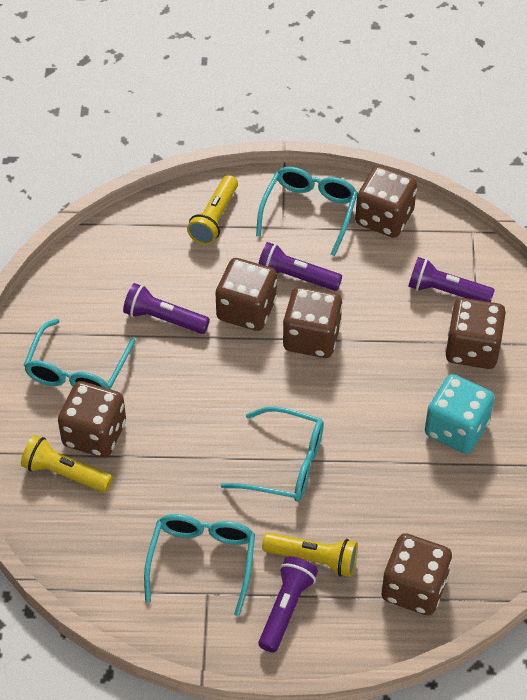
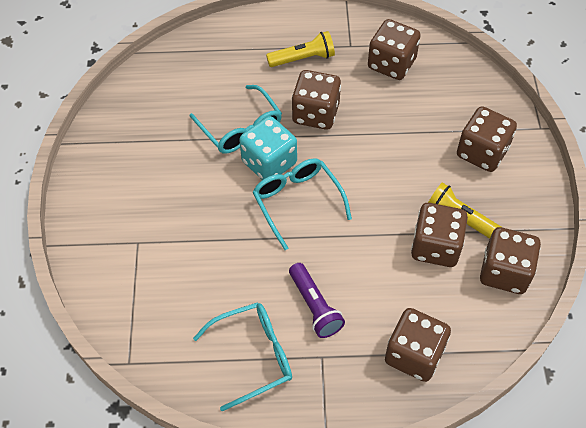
purple flashlight: 4 -> 1
turquoise glasses: 4 -> 3
yellow flashlight: 3 -> 2

